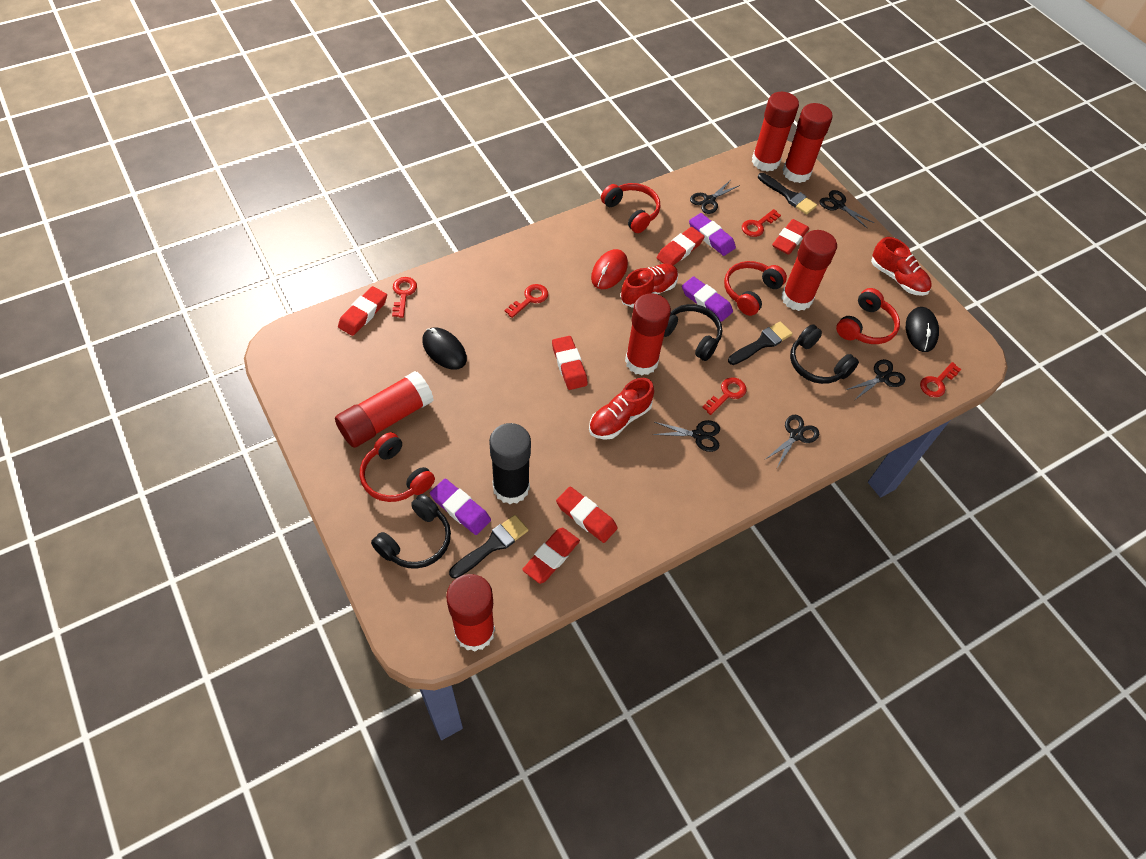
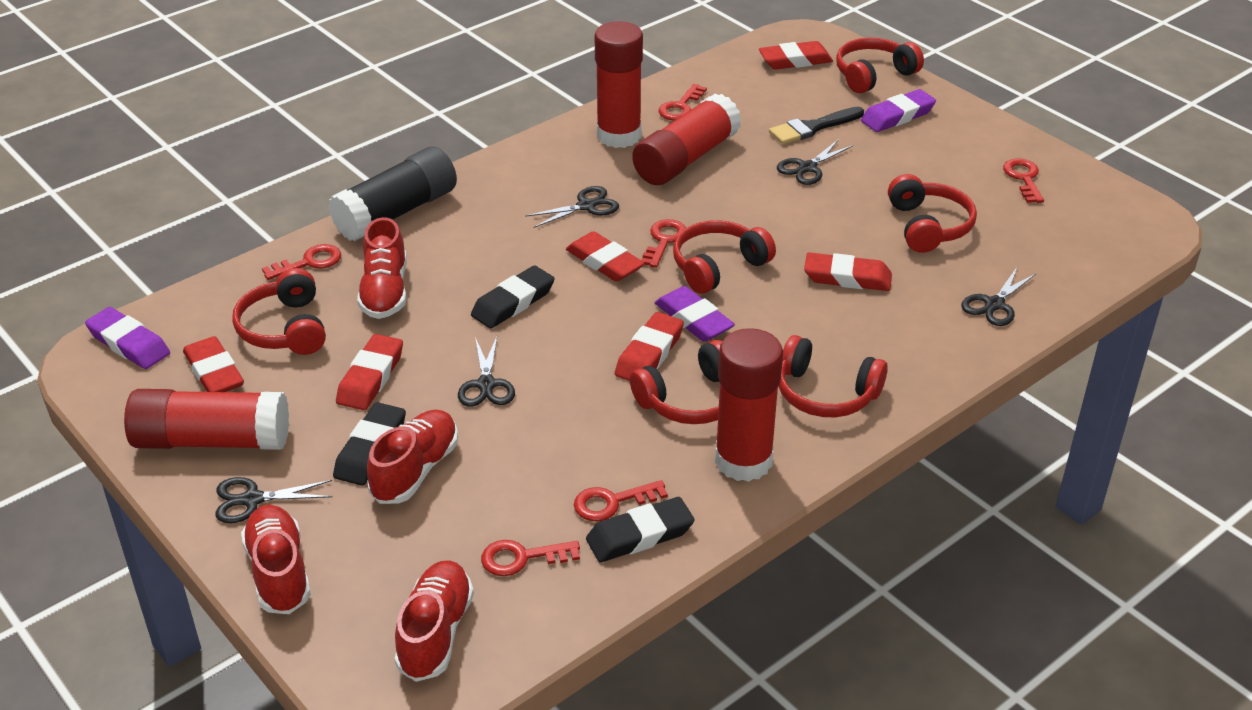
black brush: 3 -> 1
black eraser: 0 -> 3
black headphones: 3 -> 0
black mouse: 2 -> 0
red glue stick: 6 -> 4
red headphones: 4 -> 6
red key: 5 -> 6
red mouse: 1 -> 0
red shoe: 3 -> 4

